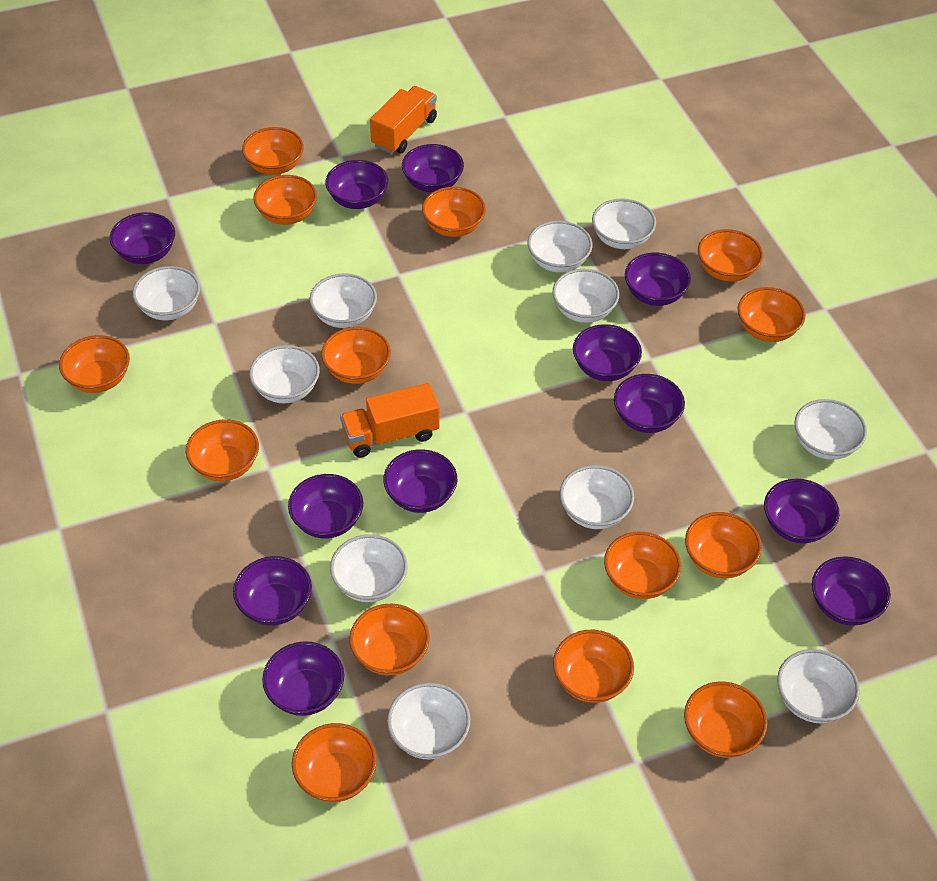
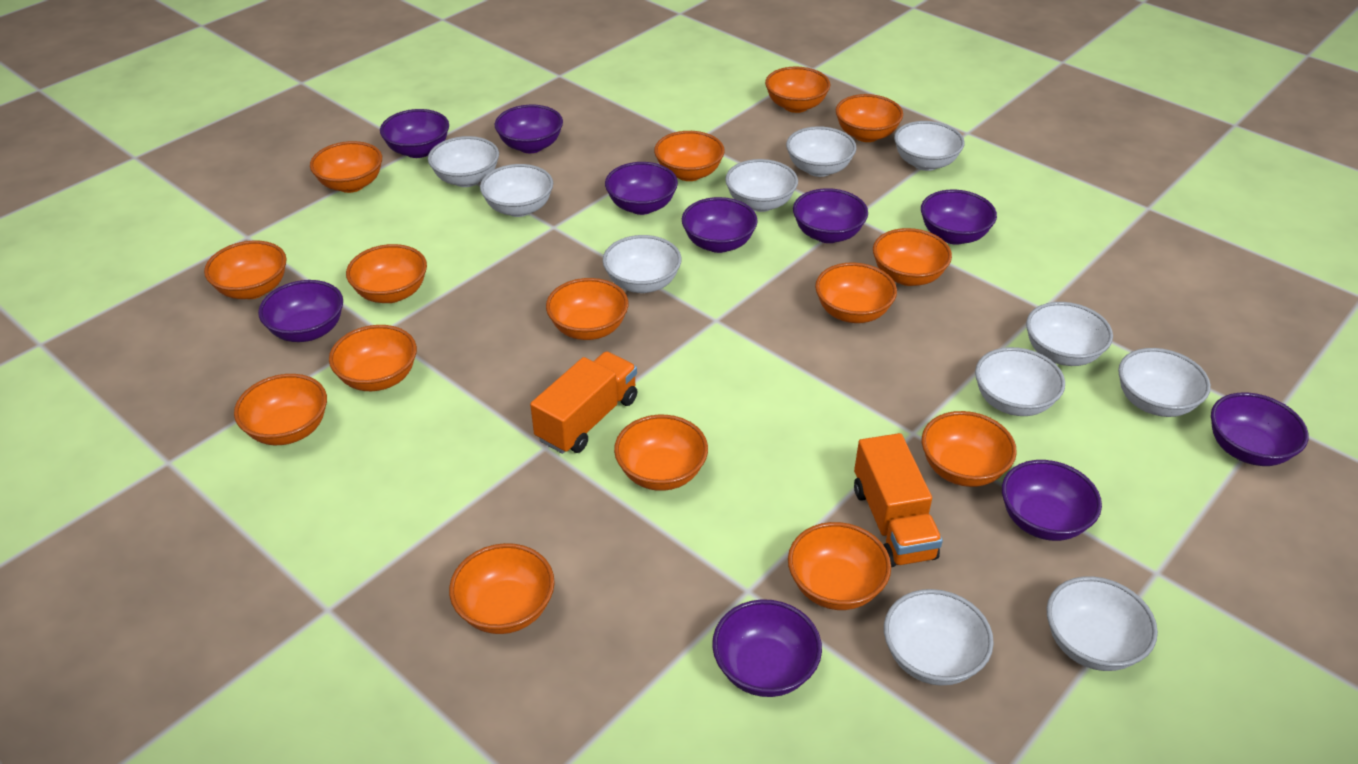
orange bowl: 14 -> 15
purple bowl: 12 -> 10

